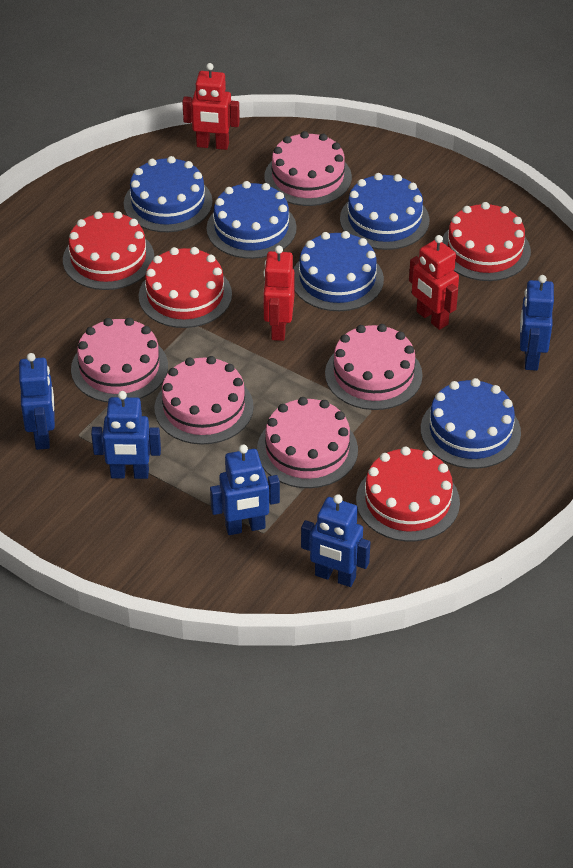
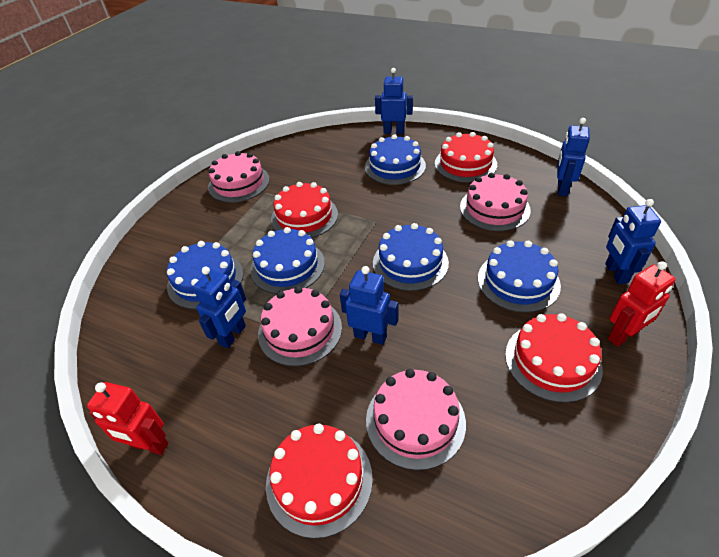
pink cake: 5 -> 4
red robot: 3 -> 2

